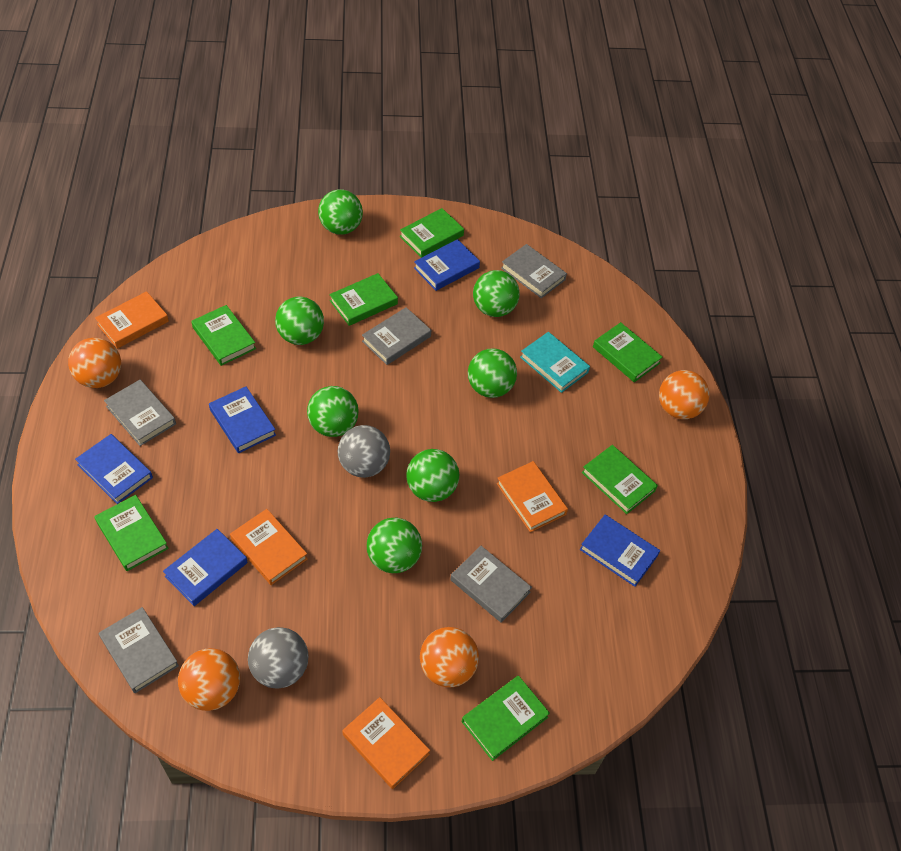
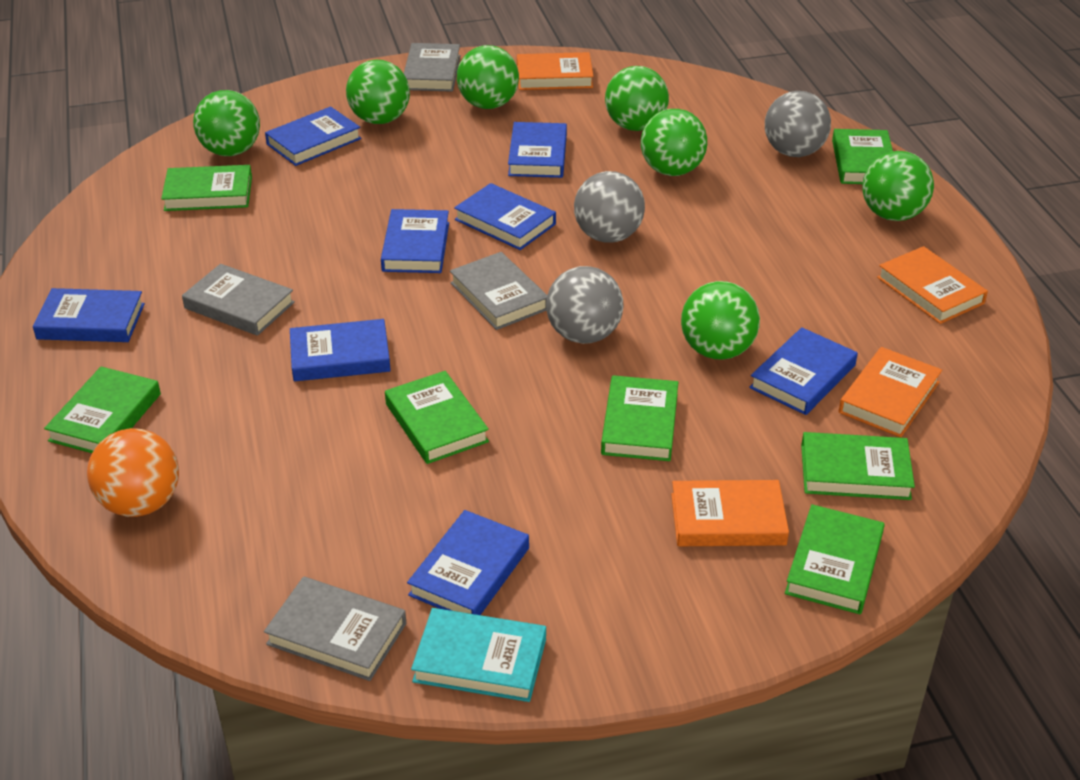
blue book: 5 -> 8
grey ball: 2 -> 3
grey book: 5 -> 4
orange ball: 4 -> 1

